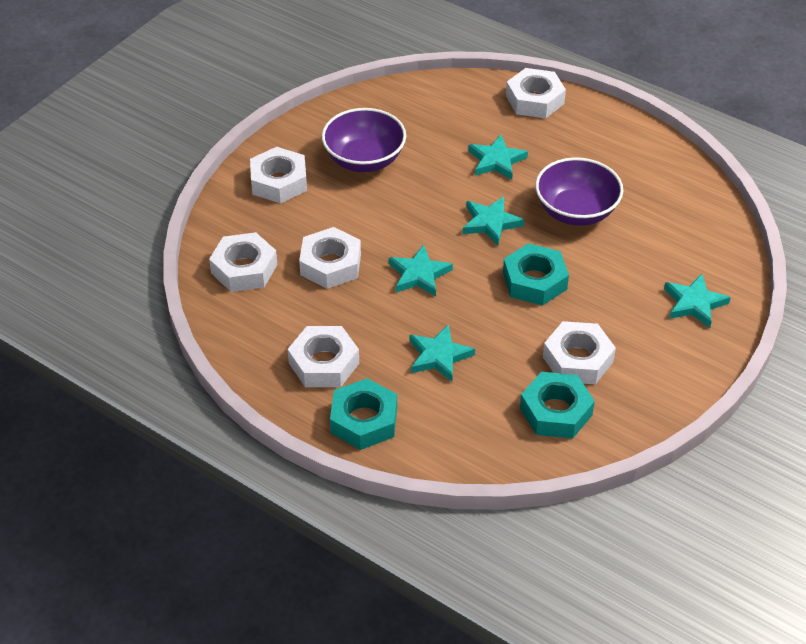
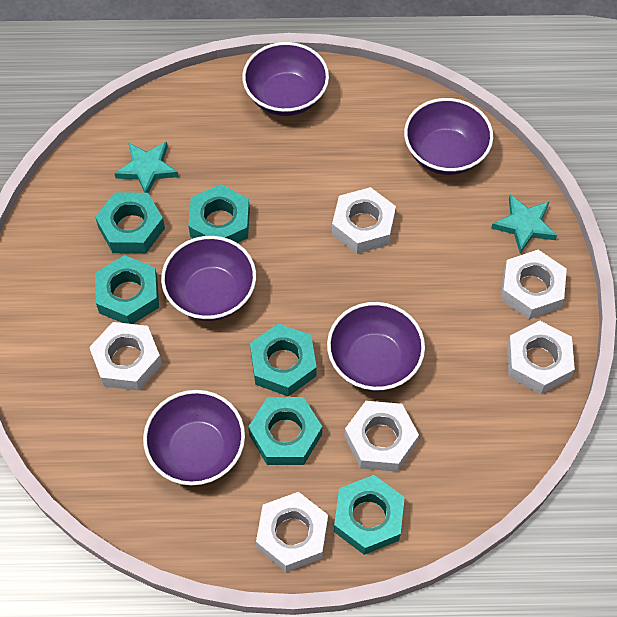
purple bowl: 2 -> 5
turquoise nut: 3 -> 6
turquoise star: 5 -> 2

